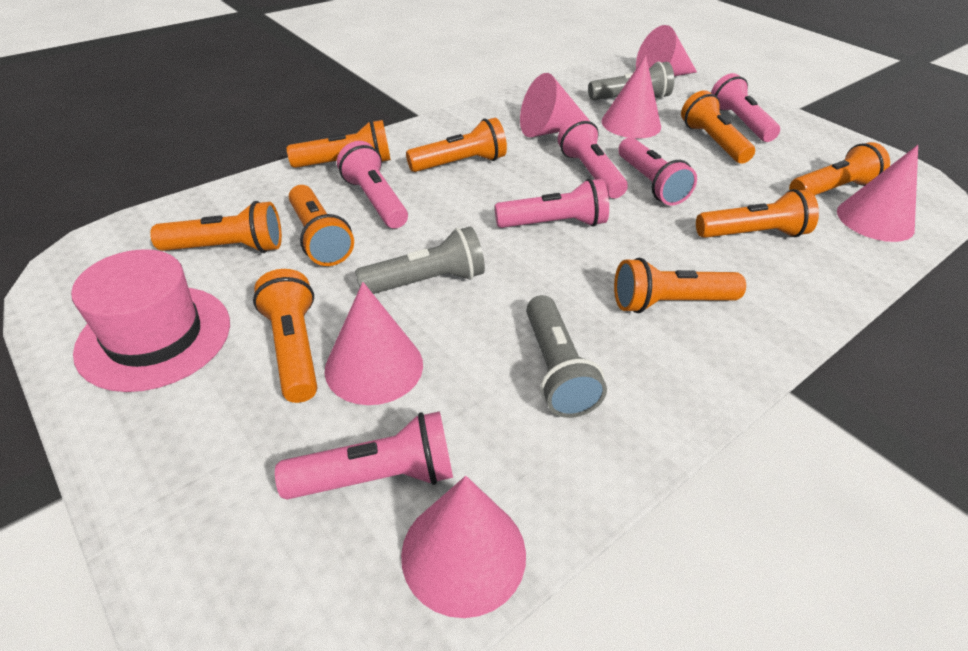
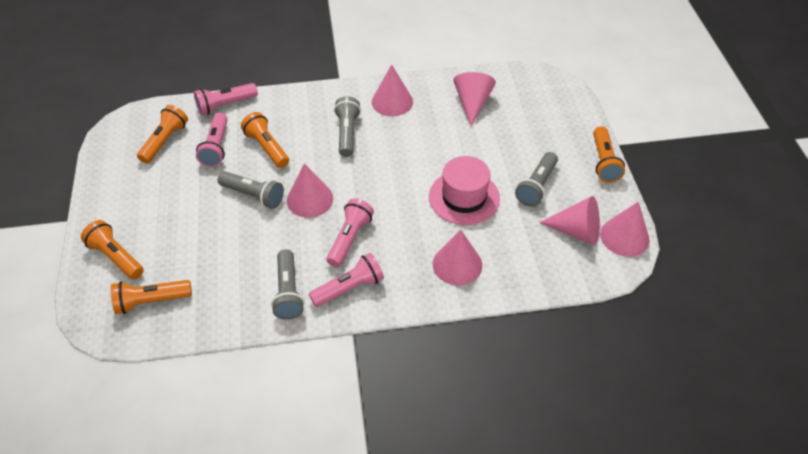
grey flashlight: 3 -> 4
orange flashlight: 9 -> 5
pink flashlight: 6 -> 4

